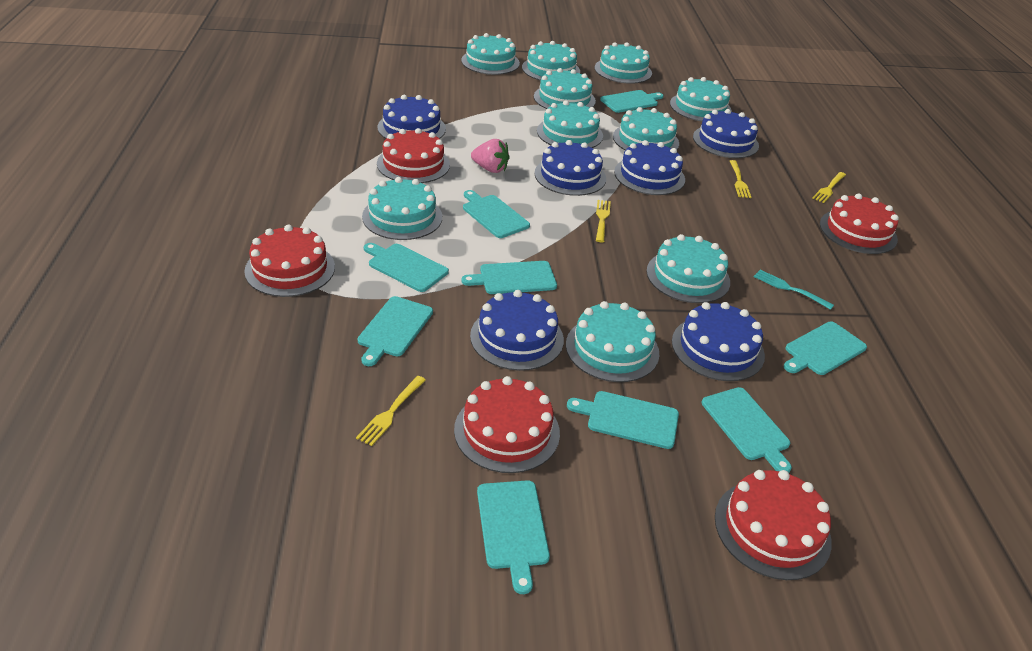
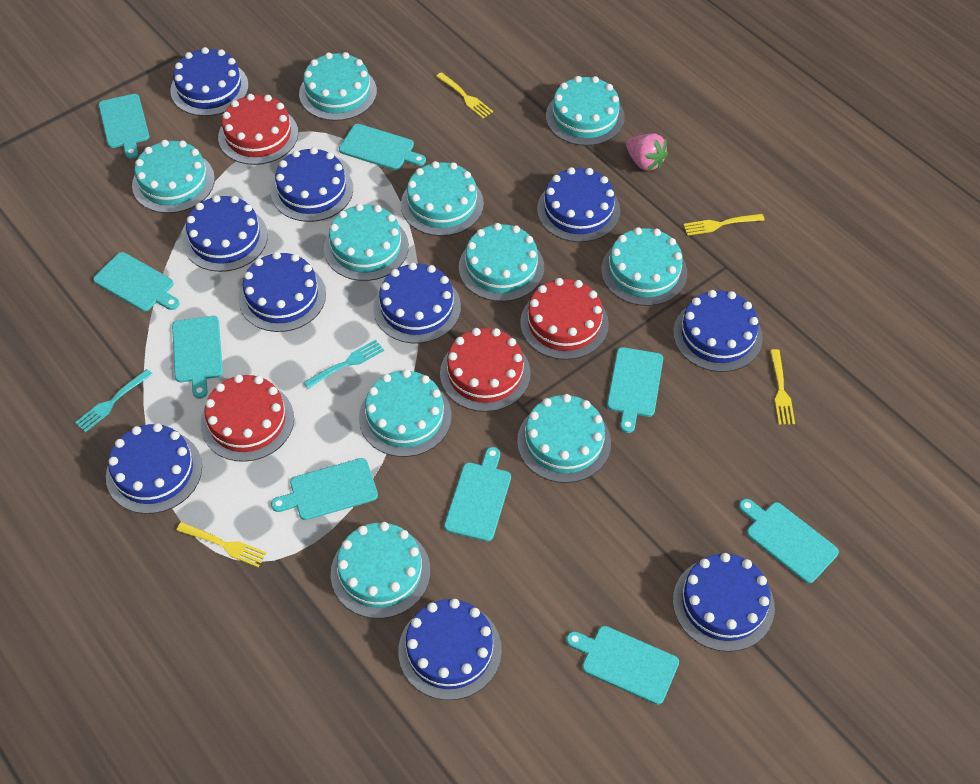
blue cake: 6 -> 10
red cake: 5 -> 4
turquoise fork: 1 -> 2

